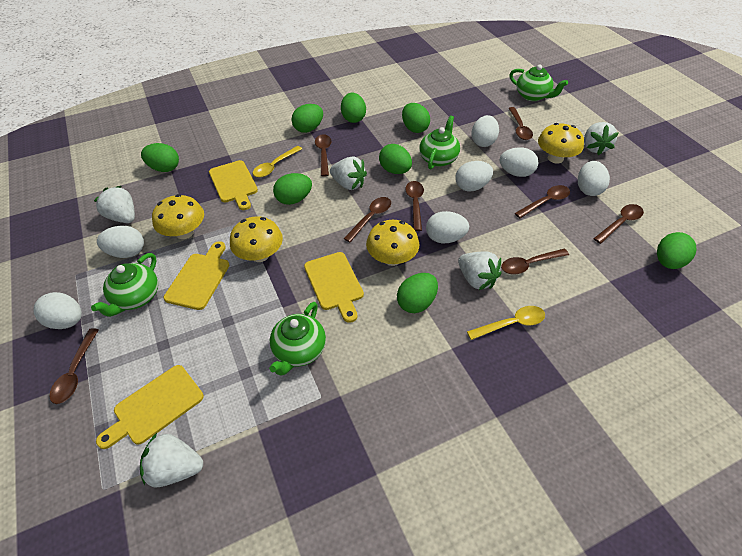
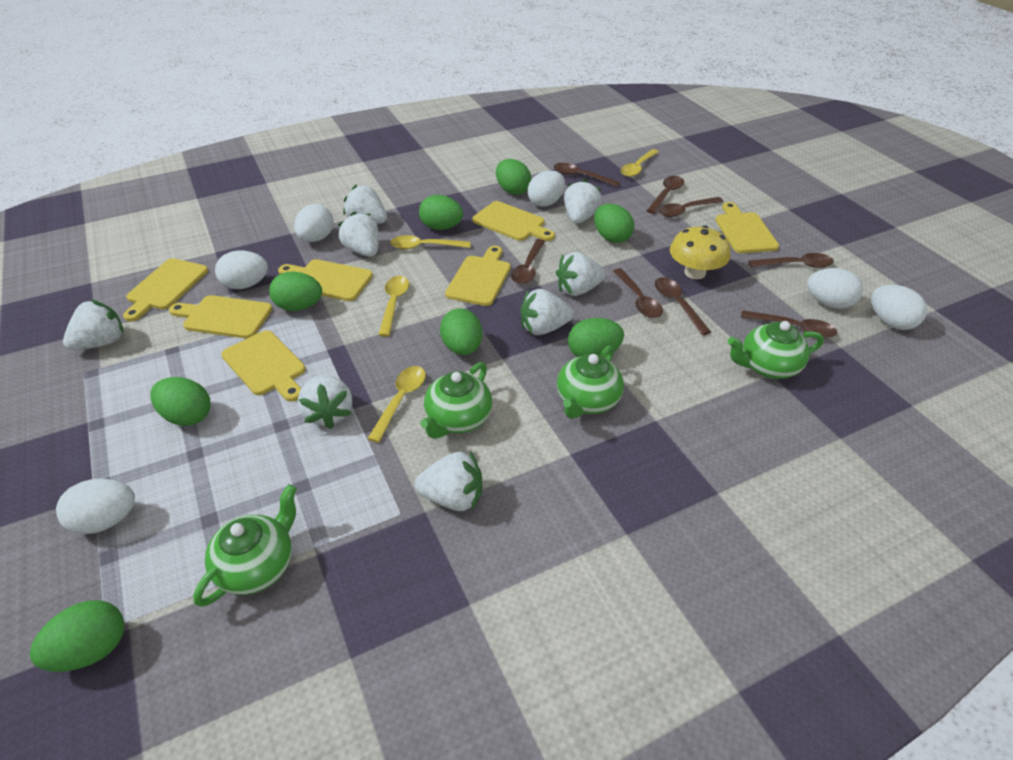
white egg: 7 -> 6
white strawberry: 5 -> 8
yellow cutting board: 4 -> 7
yellow mushroom: 4 -> 1
yellow spoon: 2 -> 4

